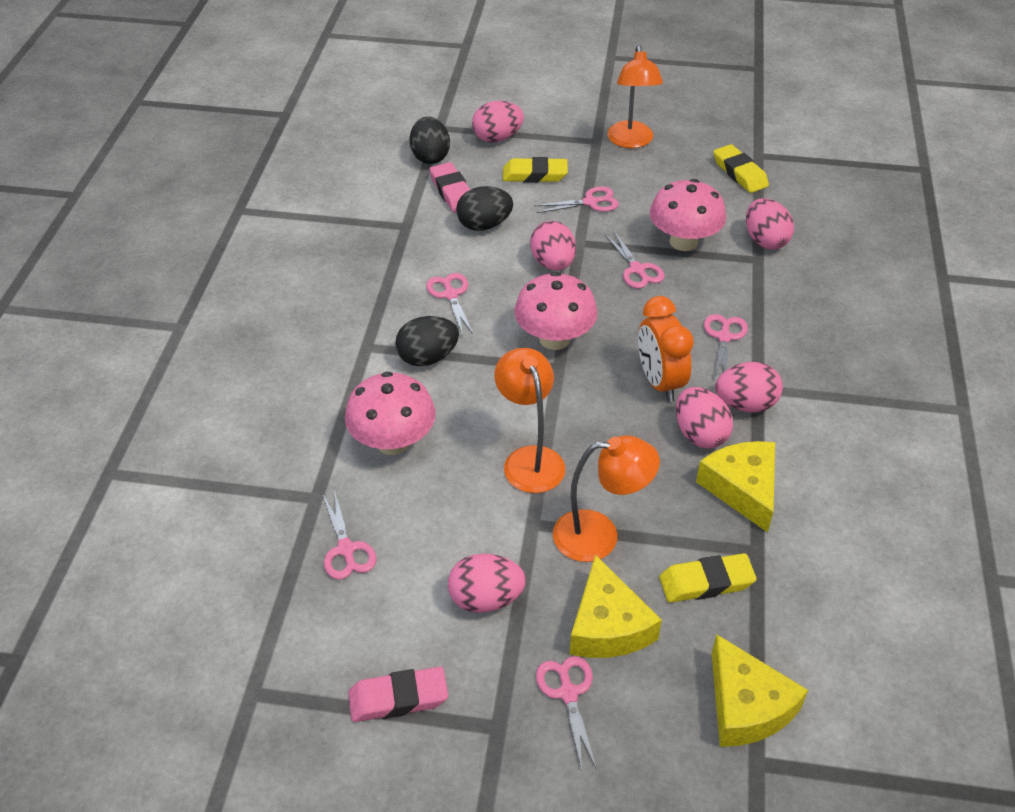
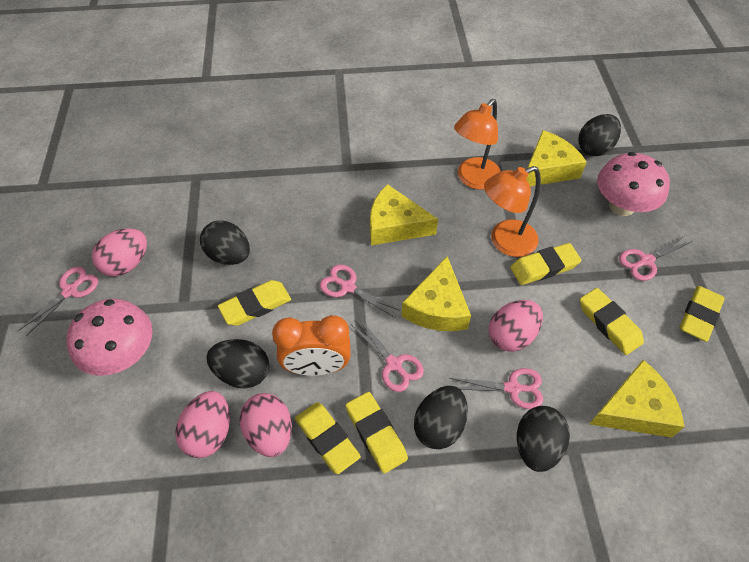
black egg: 3 -> 5
orange lamp: 3 -> 2
pink egg: 6 -> 4
pink eraser: 2 -> 0
pink mushroom: 3 -> 2
pink scissors: 6 -> 5
yellow cheese: 3 -> 4
yellow eraser: 3 -> 6

